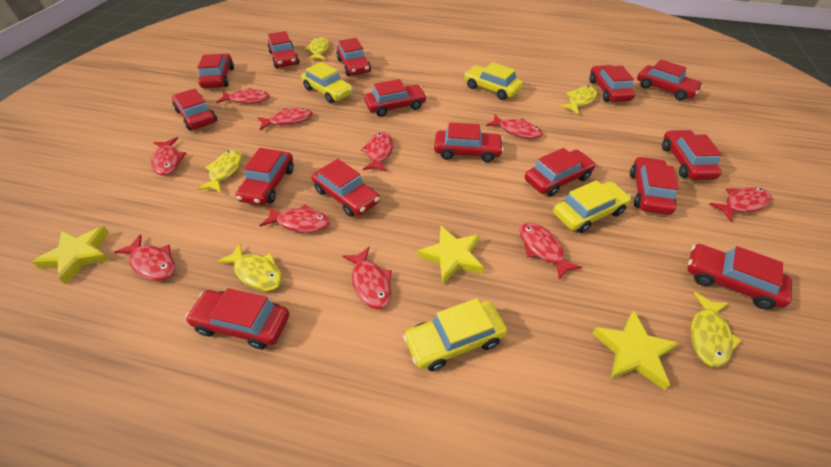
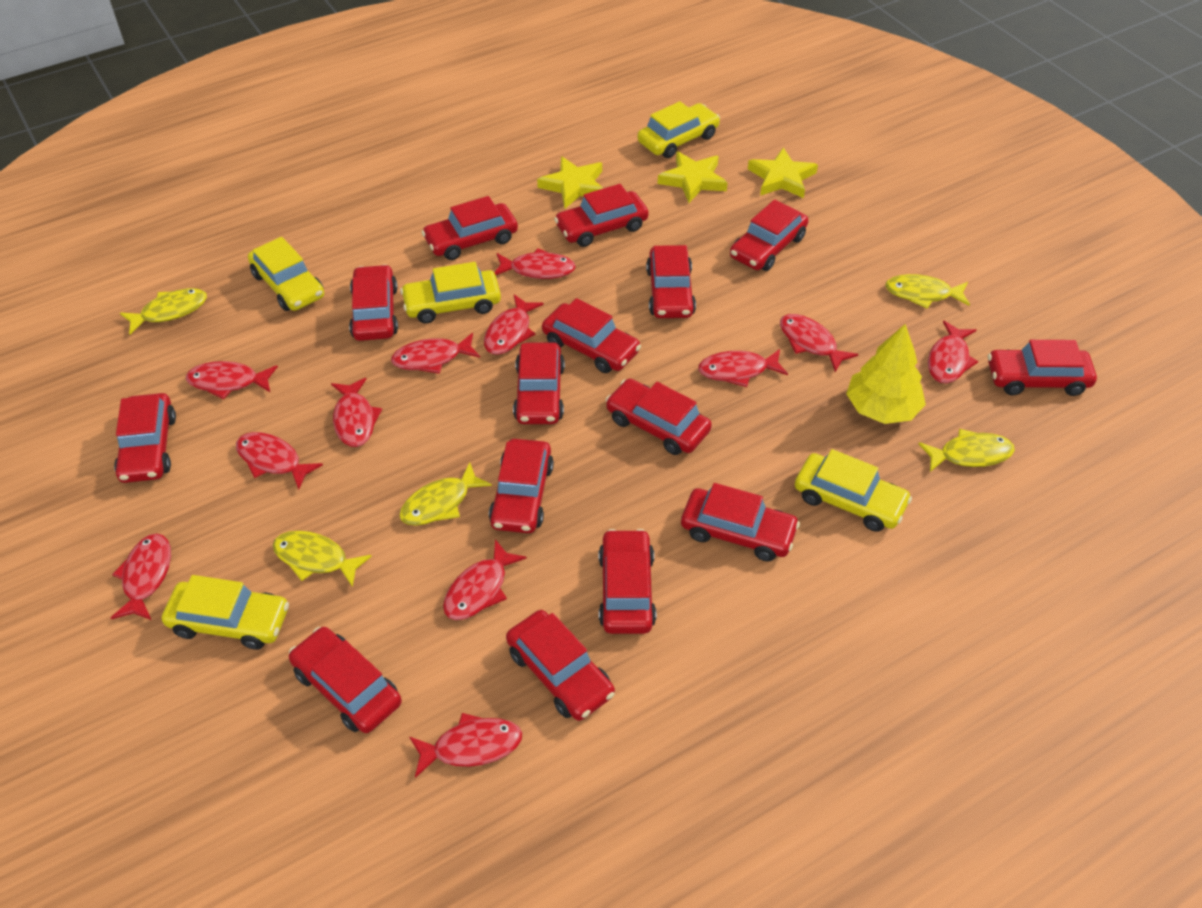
red fish: 10 -> 12
yellow car: 4 -> 5
yellow tree: 0 -> 1

